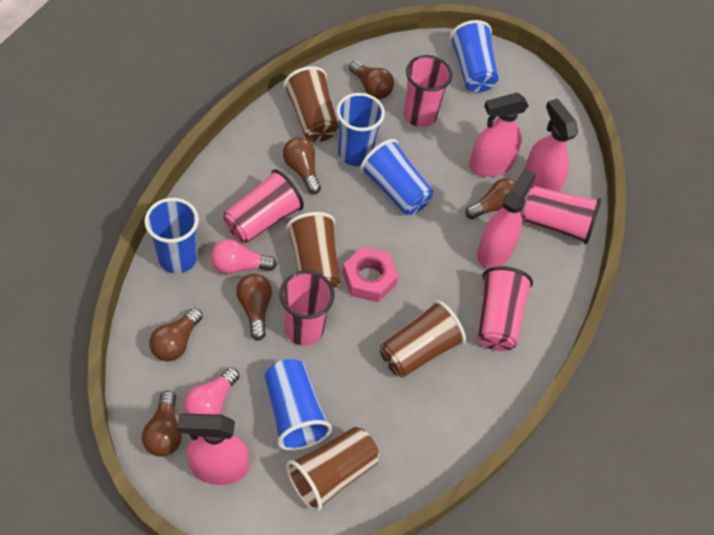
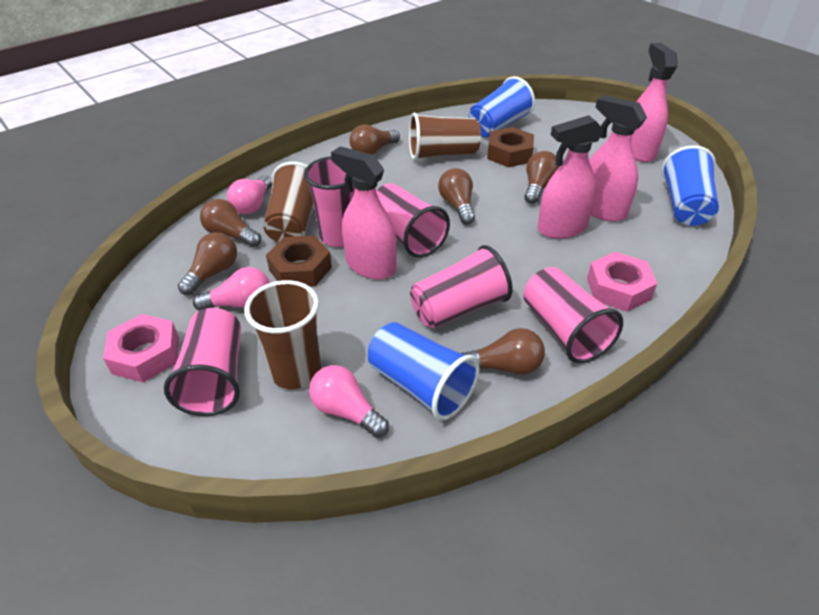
blue cup: 5 -> 3
brown cup: 4 -> 3
brown nut: 0 -> 2
pink light bulb: 2 -> 3
pink nut: 1 -> 2

